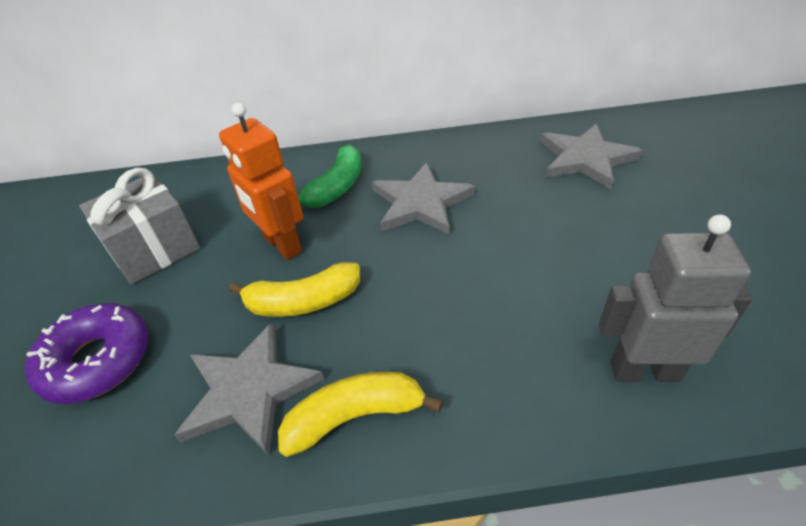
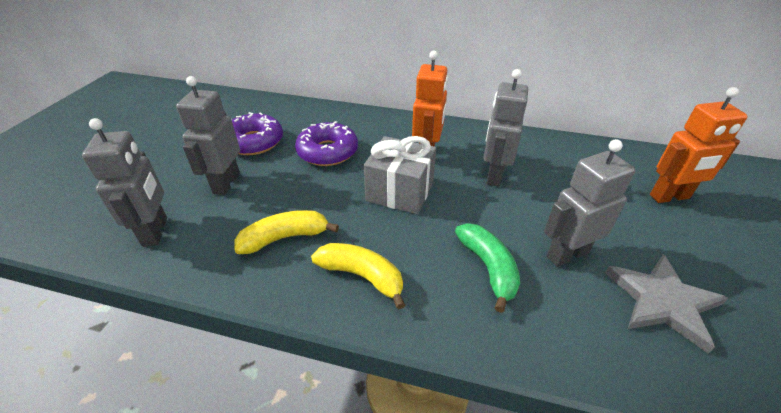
grey robot: 1 -> 4
grey star: 3 -> 1
orange robot: 1 -> 2
purple donut: 1 -> 2

